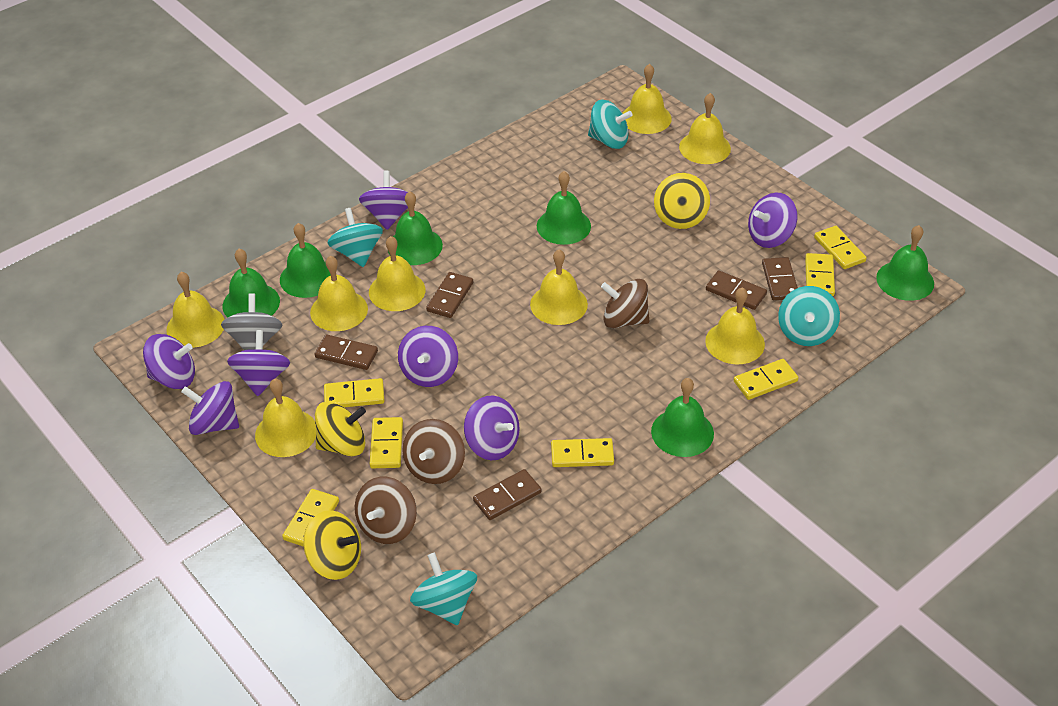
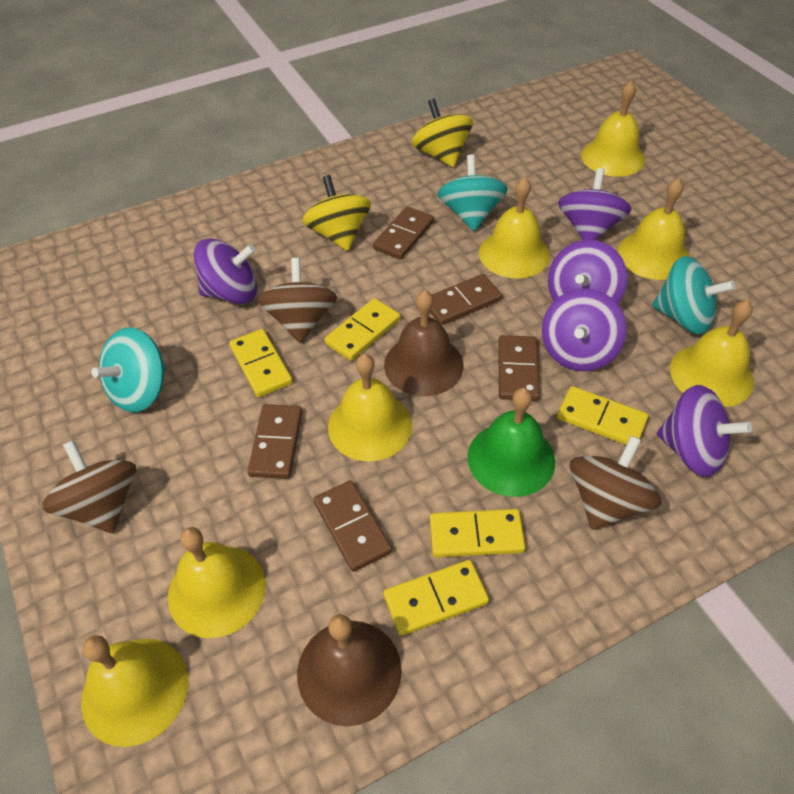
brown bell: 0 -> 2
green bell: 6 -> 1
grey spinning top: 1 -> 0
purple spinning top: 7 -> 5
turquoise spinning top: 4 -> 3
yellow bell: 8 -> 7
yellow domino: 7 -> 5
yellow spinning top: 3 -> 2

